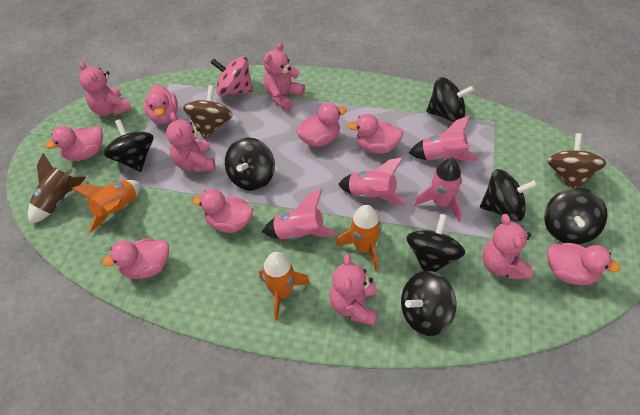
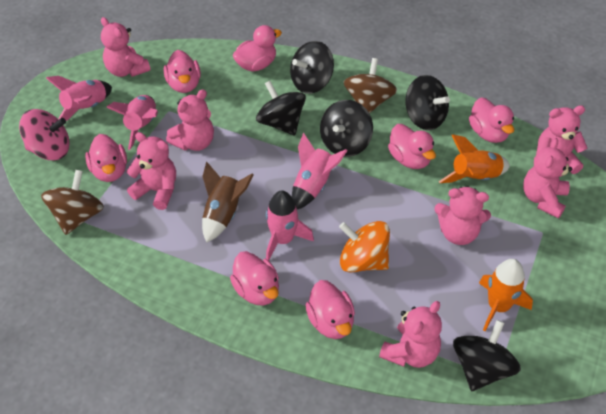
black spinning top: 7 -> 5
orange rocket: 3 -> 2
orange spinning top: 0 -> 1
pink teddy bear: 5 -> 7

